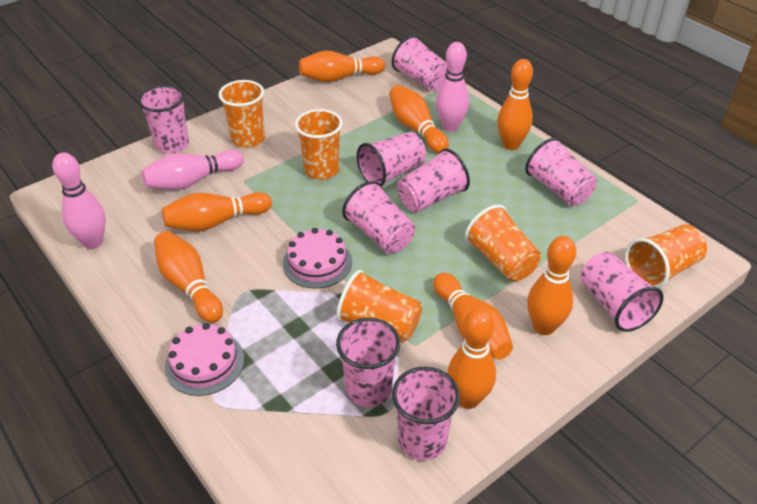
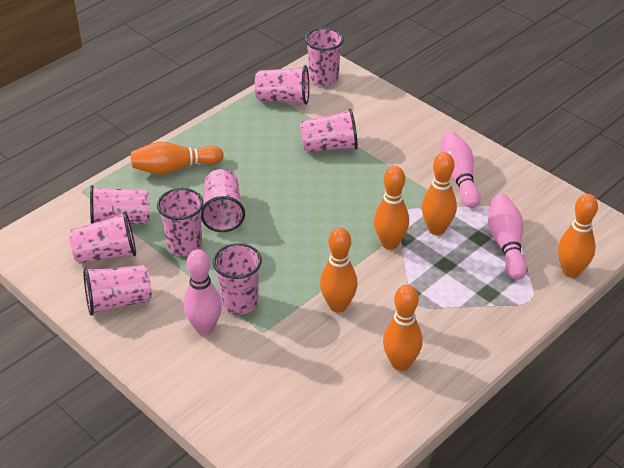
orange bowling pin: 8 -> 6
orange cup: 5 -> 0
pink cake: 2 -> 0

